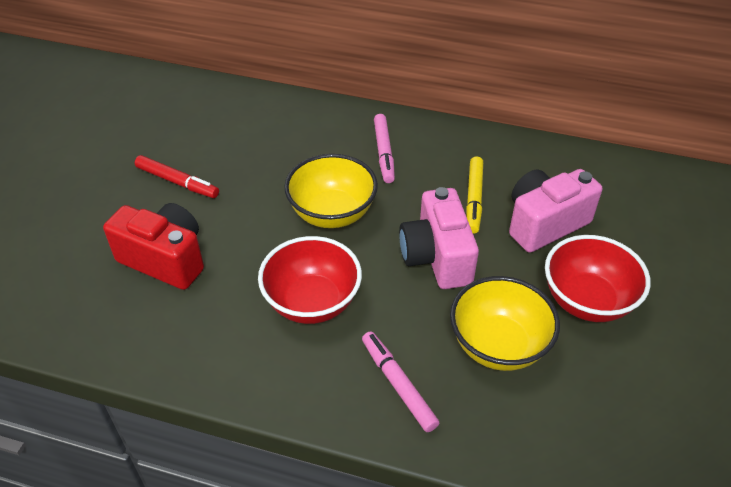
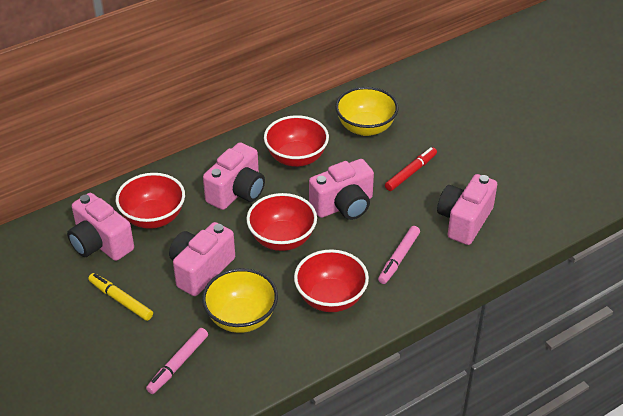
pink camera: 2 -> 5
red bowl: 2 -> 4
red camera: 1 -> 0

